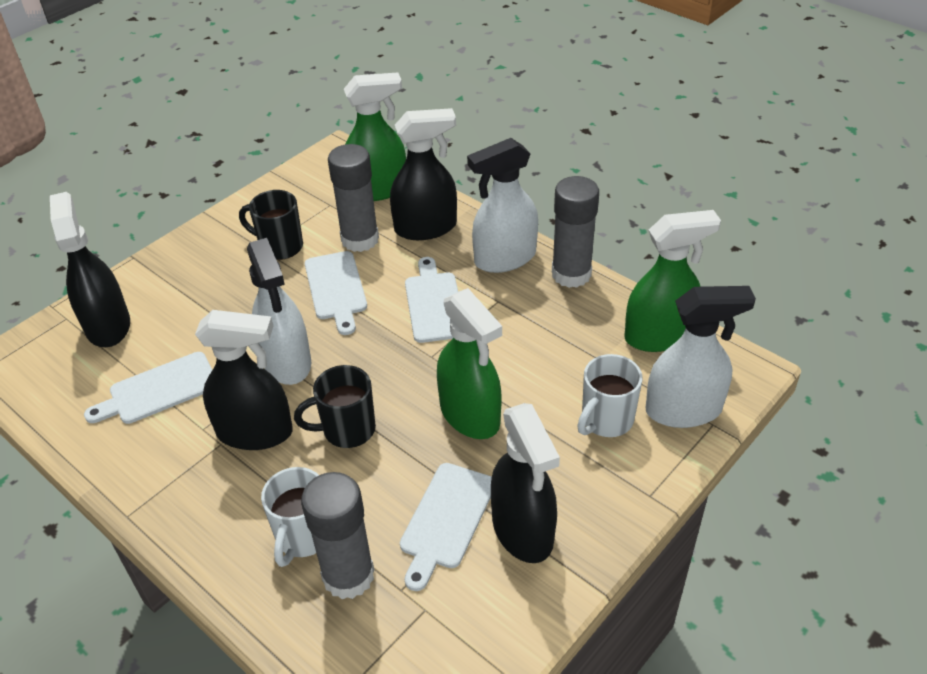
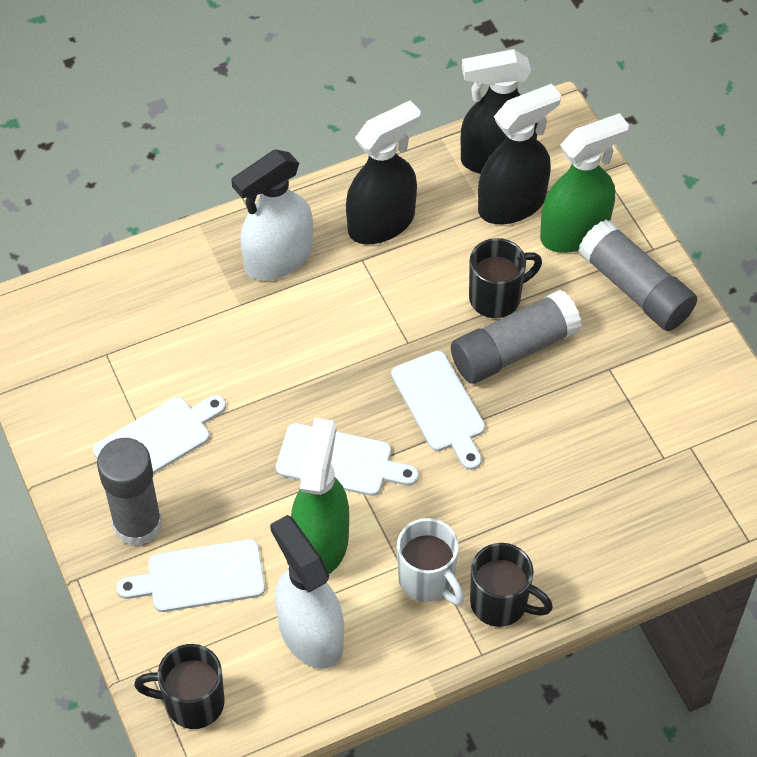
black mug: 2 -> 3
black spray bottle: 4 -> 3
green spray bottle: 3 -> 2
white mug: 2 -> 1
white spray bottle: 3 -> 2

